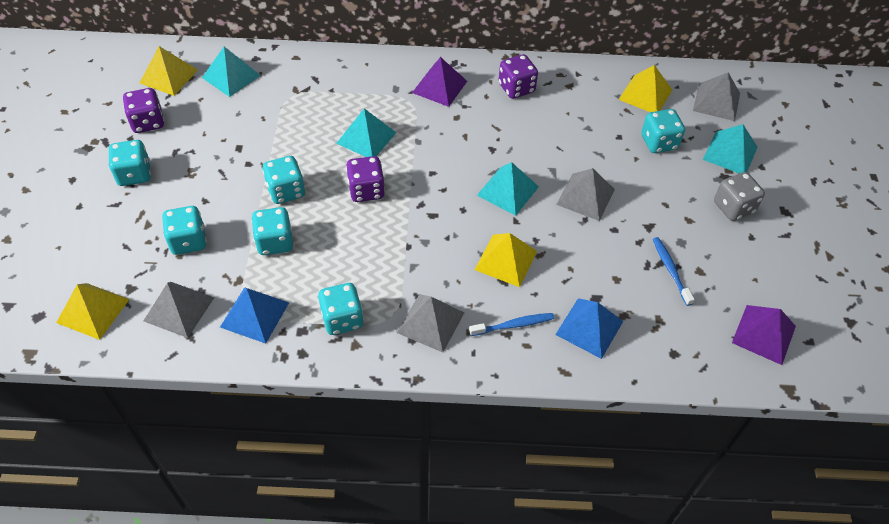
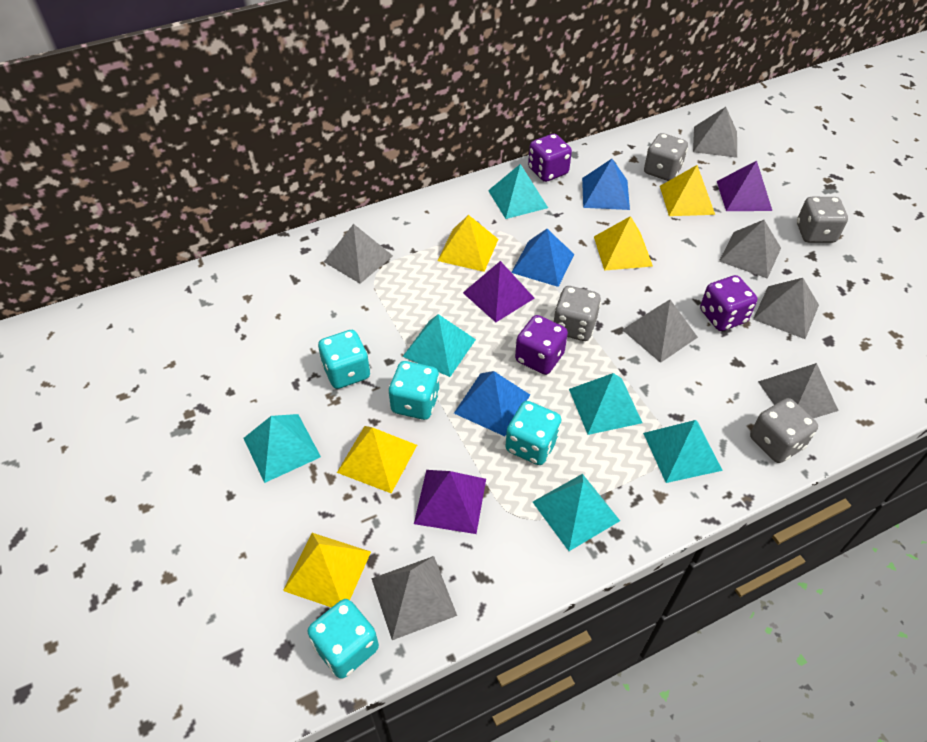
blue pyramid: 2 -> 3
blue toothbrush: 2 -> 0
grey dice: 1 -> 4
grey pyramid: 4 -> 7
purple pyramid: 2 -> 3
turquoise dice: 6 -> 4
turquoise pyramid: 4 -> 6
yellow pyramid: 4 -> 5

